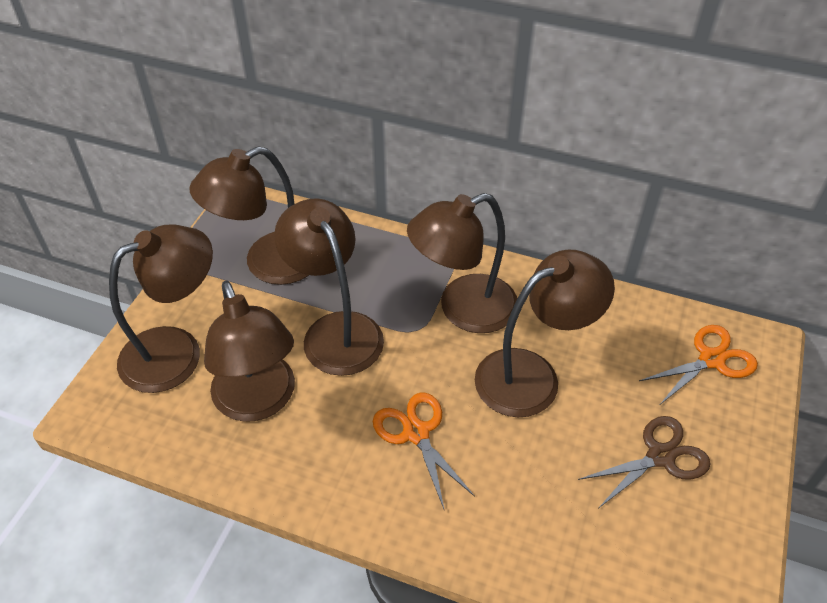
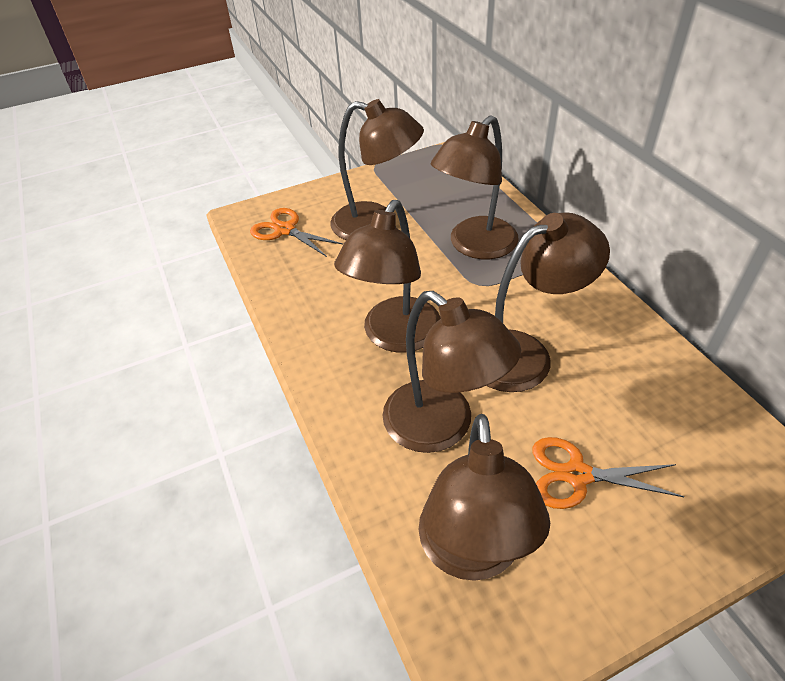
brown scissors: 1 -> 0

